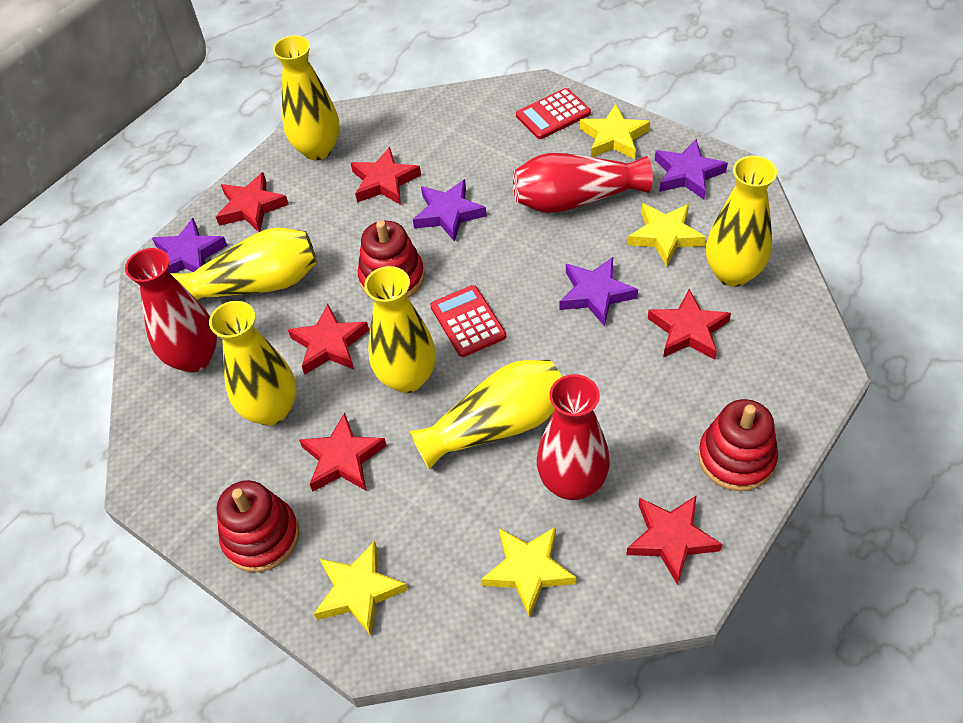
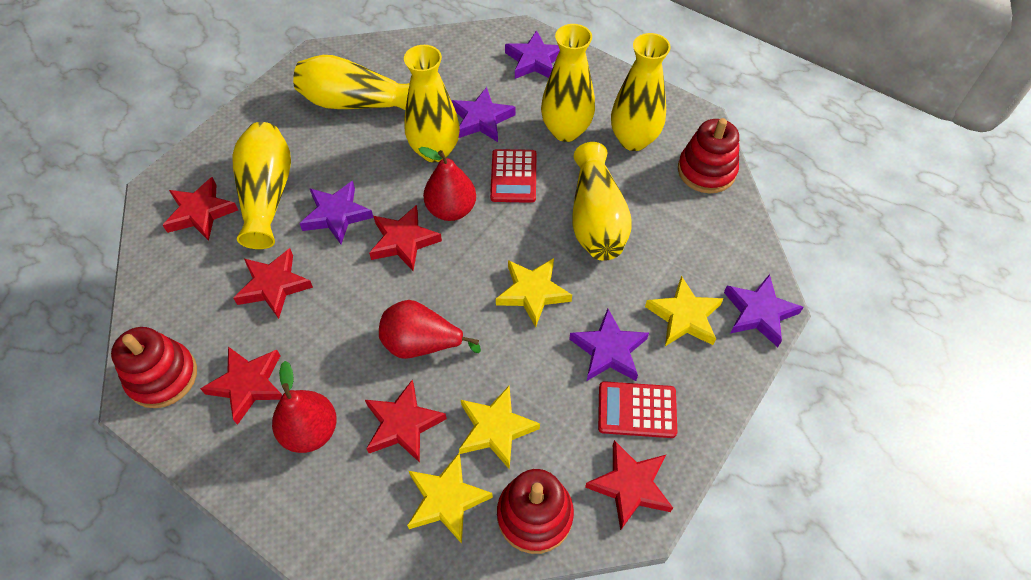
purple star: 4 -> 5
red pear: 0 -> 3
red vase: 3 -> 0

